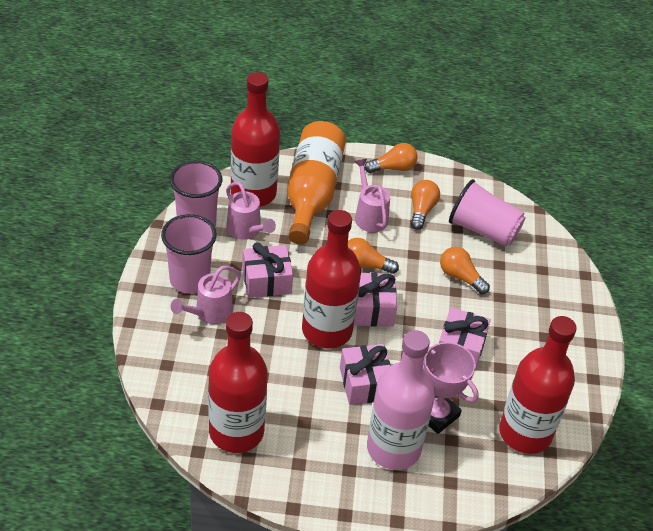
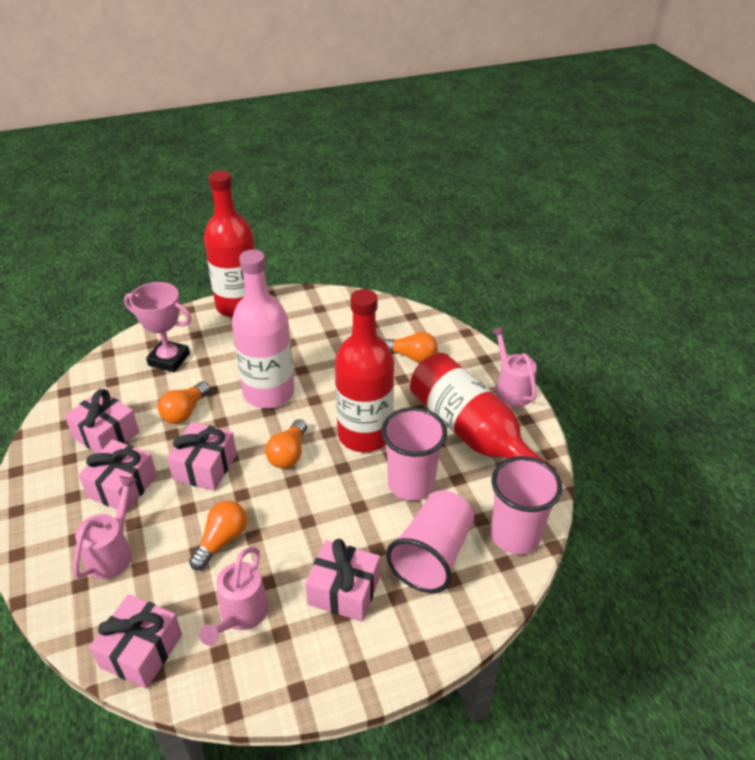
orange bottle: 1 -> 0
pink gift: 4 -> 5
red bottle: 4 -> 3

